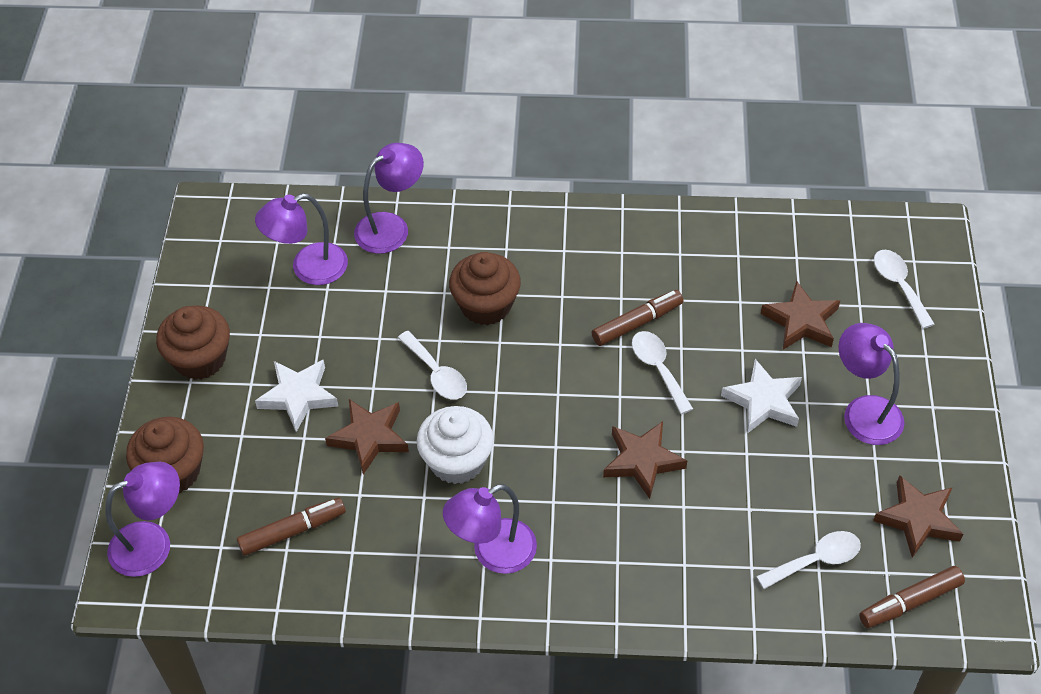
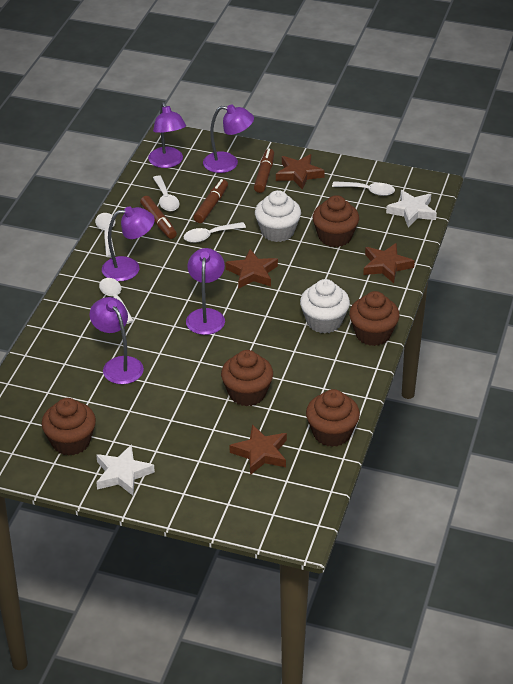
brown cupcake: 3 -> 5
white cupcake: 1 -> 2
white spoon: 4 -> 5

